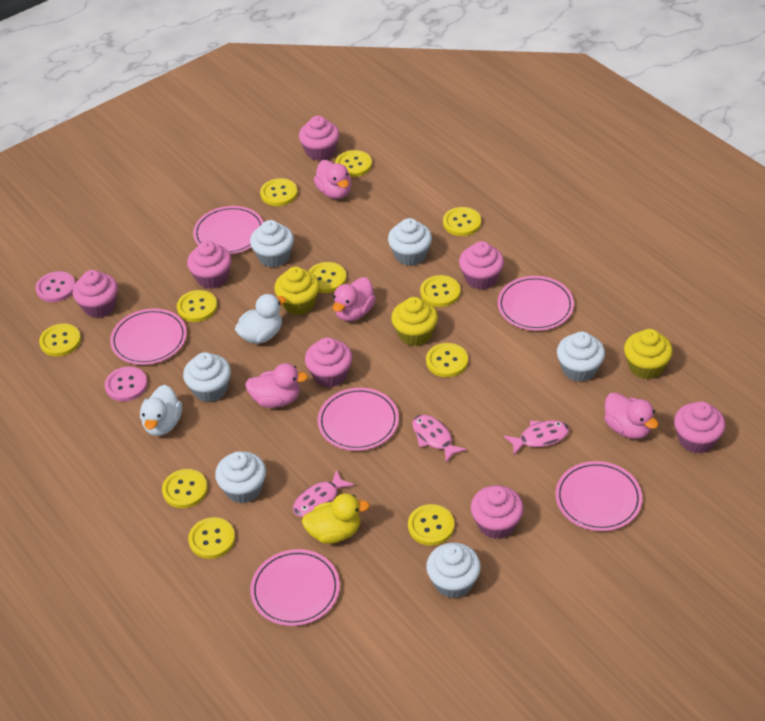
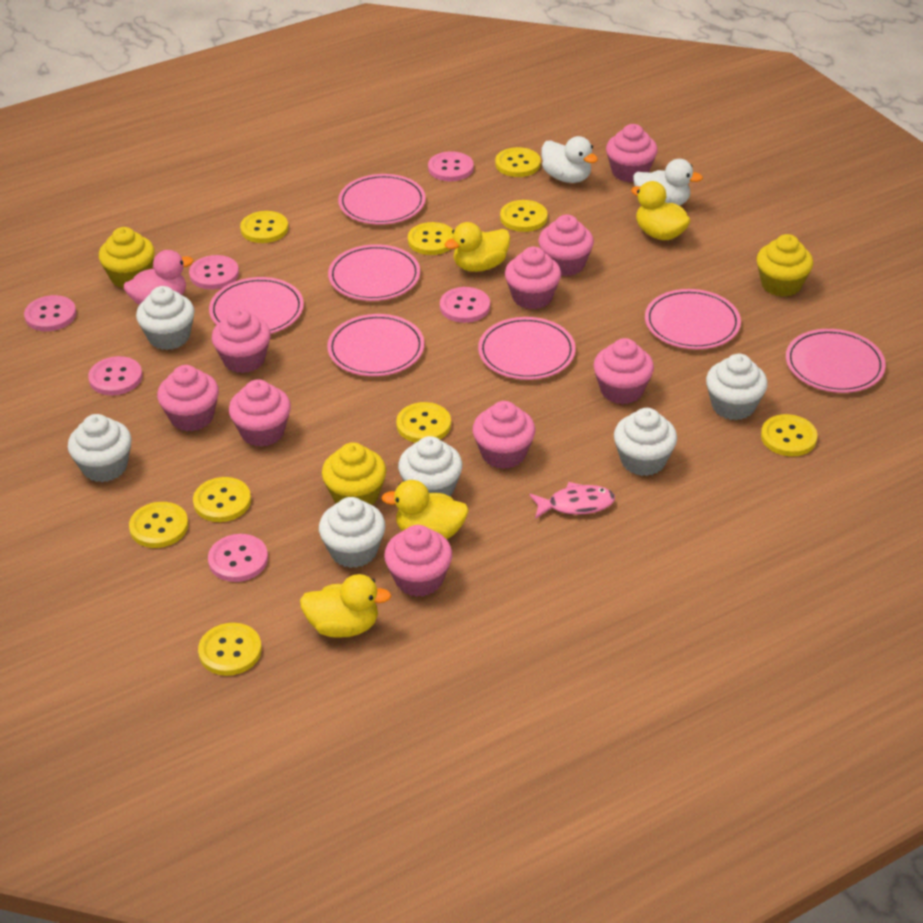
pink button: 2 -> 6
pink cupcake: 7 -> 9
pink duck: 4 -> 1
pink fish: 3 -> 1
pink plate: 6 -> 7
yellow button: 11 -> 9
yellow duck: 1 -> 4

